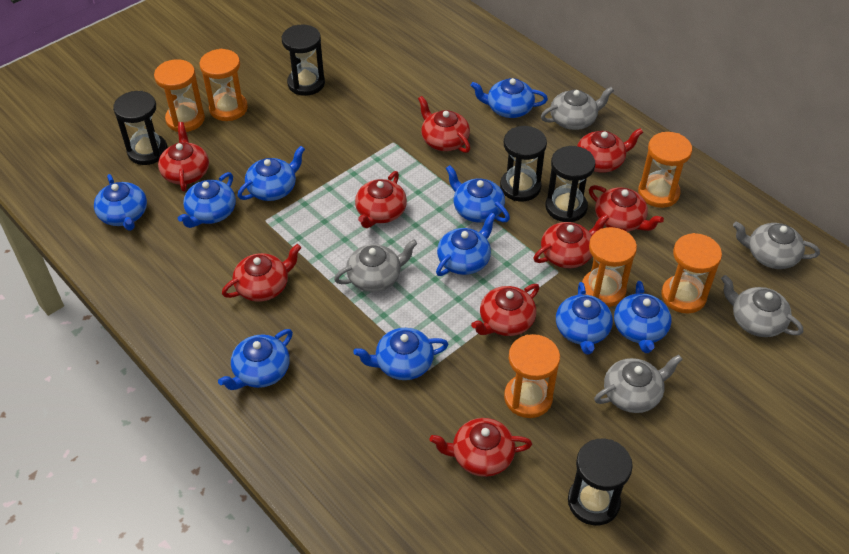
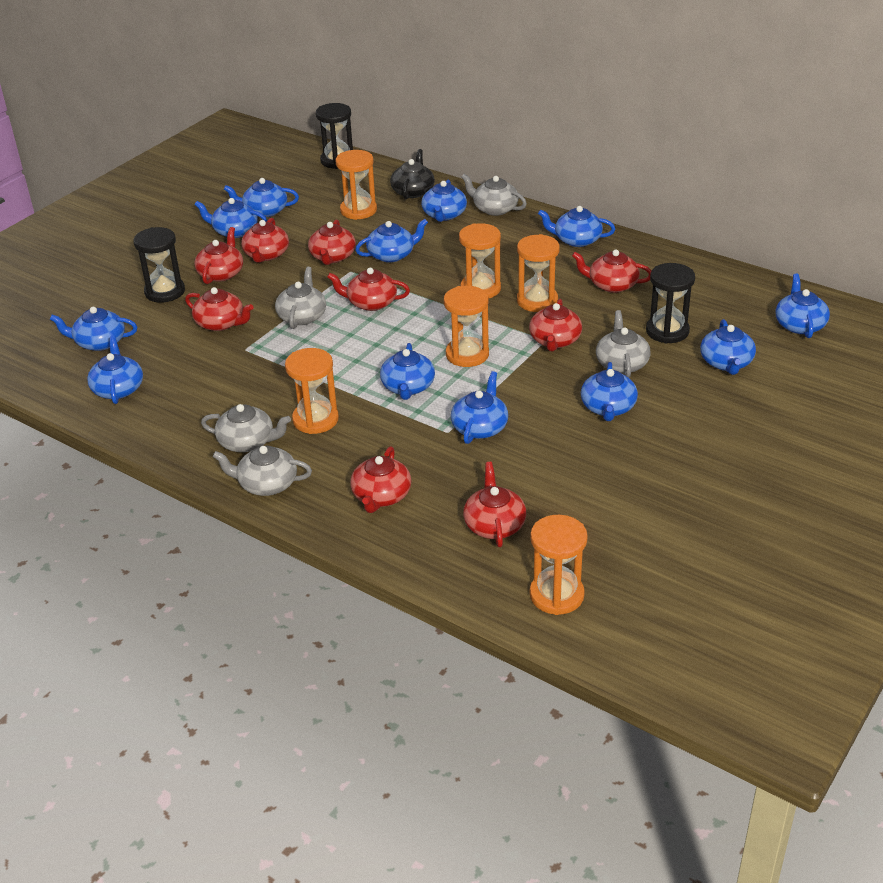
black hourglass: 5 -> 3
black teapot: 0 -> 1
blue teapot: 10 -> 12

